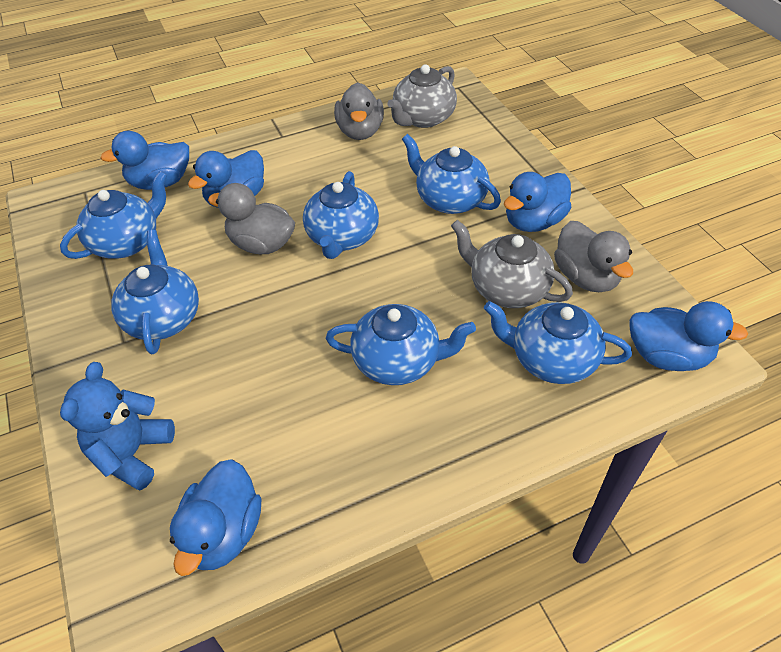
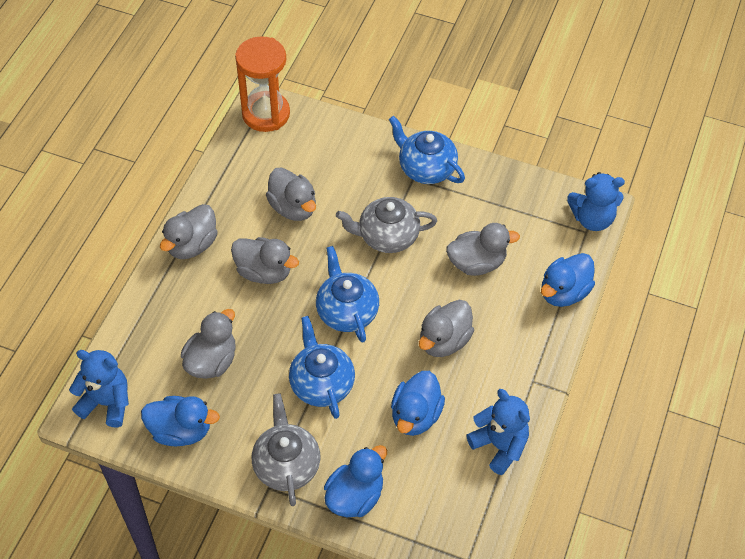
blue duck: 5 -> 4
blue teapot: 6 -> 3
blue teddy bear: 1 -> 3
grey duck: 3 -> 6
orange hourglass: 0 -> 1

